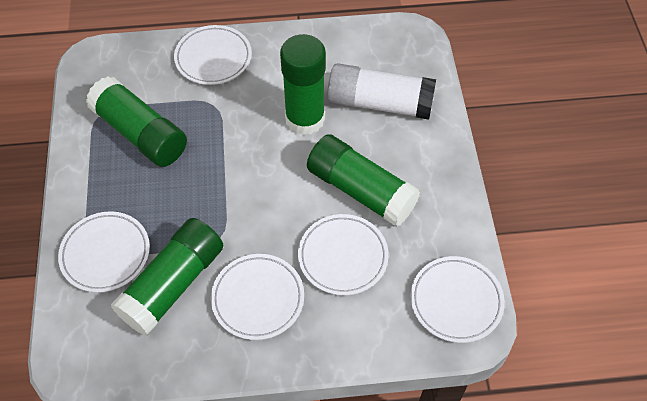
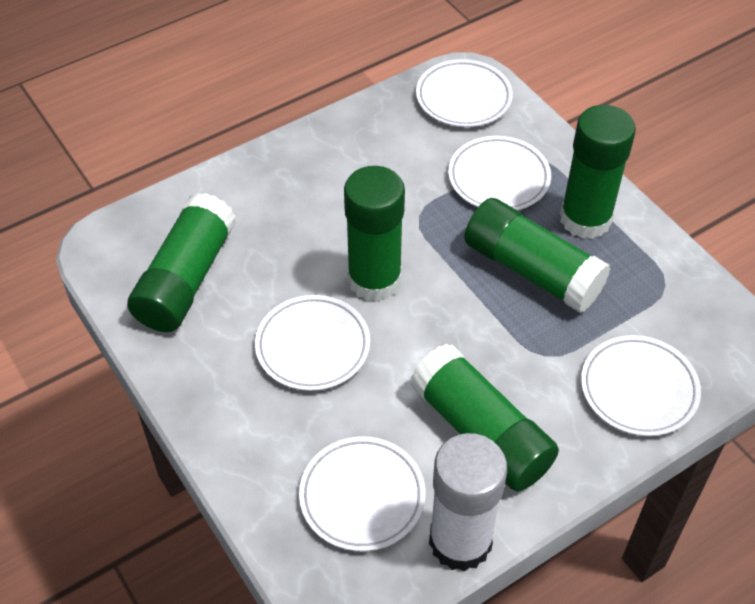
green glue stick: 4 -> 5

